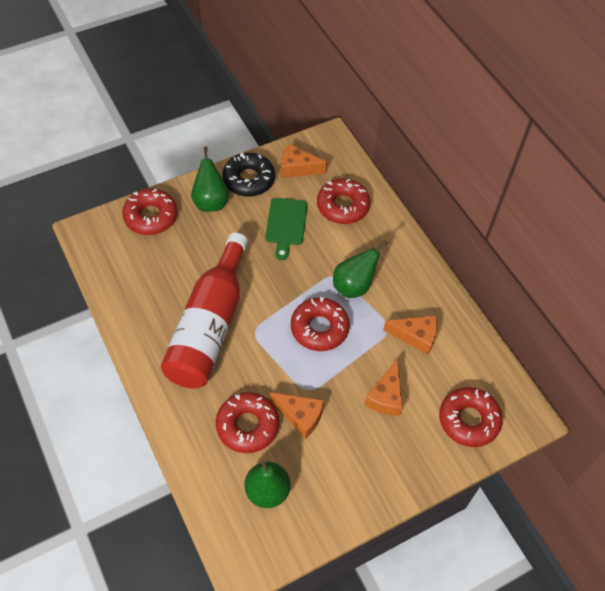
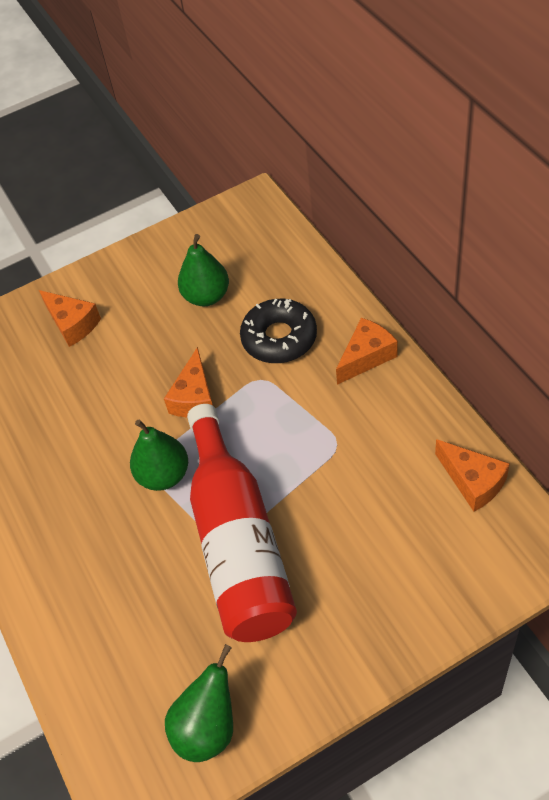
green cutting board: 1 -> 0
red donut: 5 -> 0

